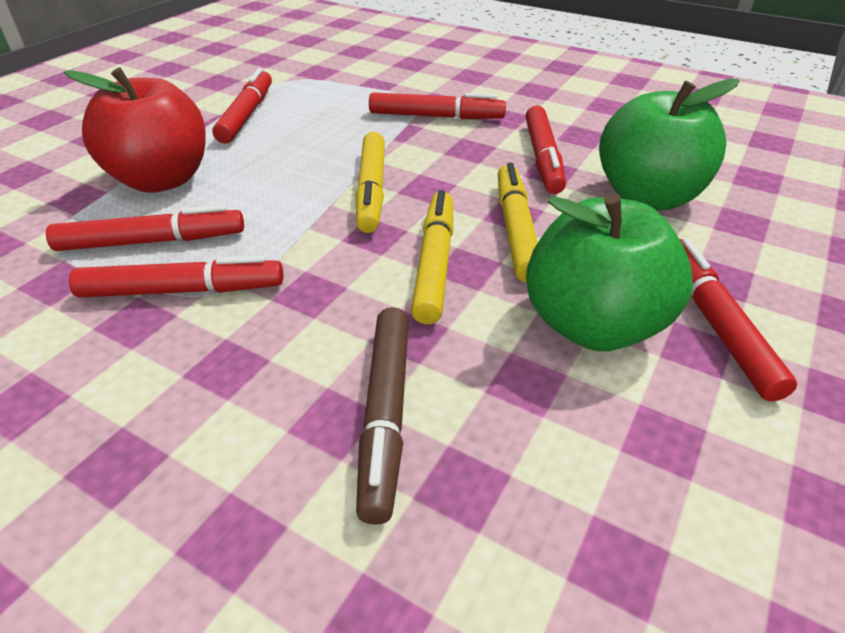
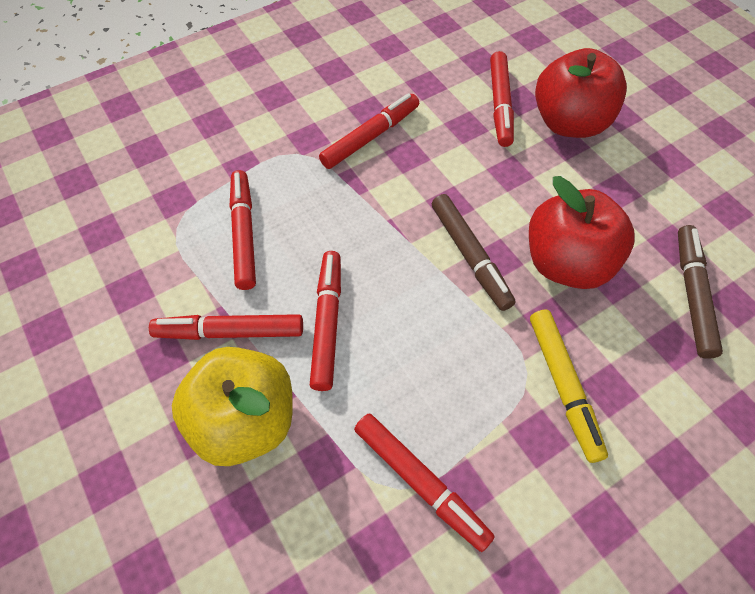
brown marker: 1 -> 2
green apple: 2 -> 0
red apple: 1 -> 2
yellow apple: 0 -> 1
yellow marker: 3 -> 1

